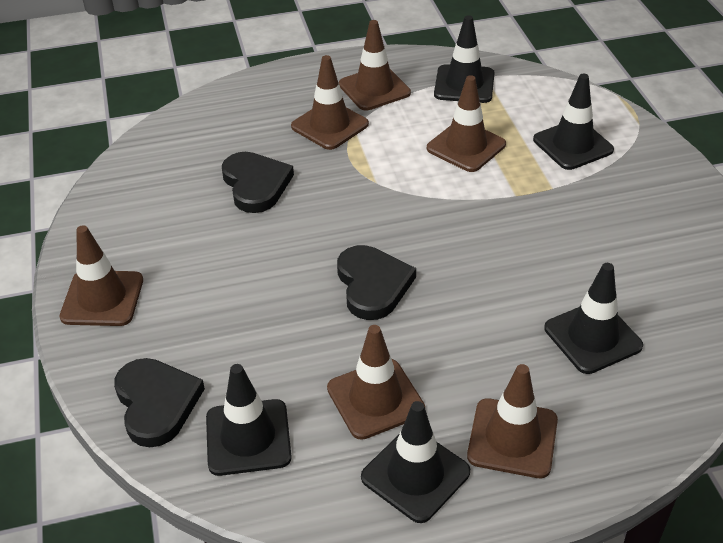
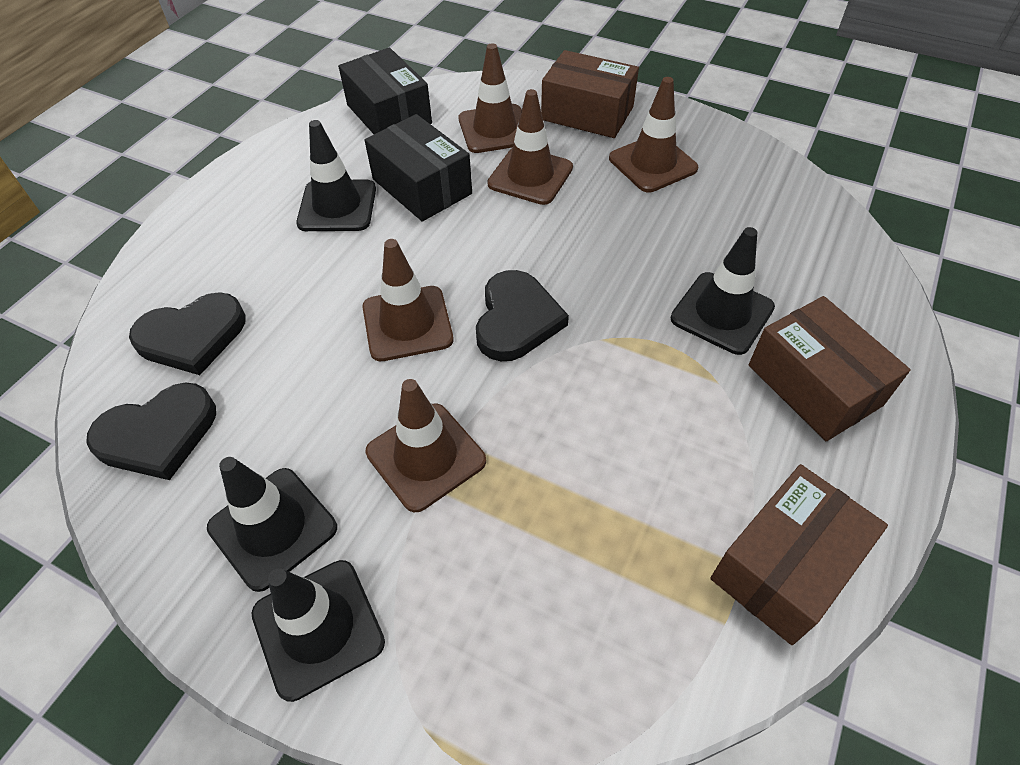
black box: 0 -> 2
black traffic cone: 5 -> 4
brown box: 0 -> 3
brown traffic cone: 6 -> 5

